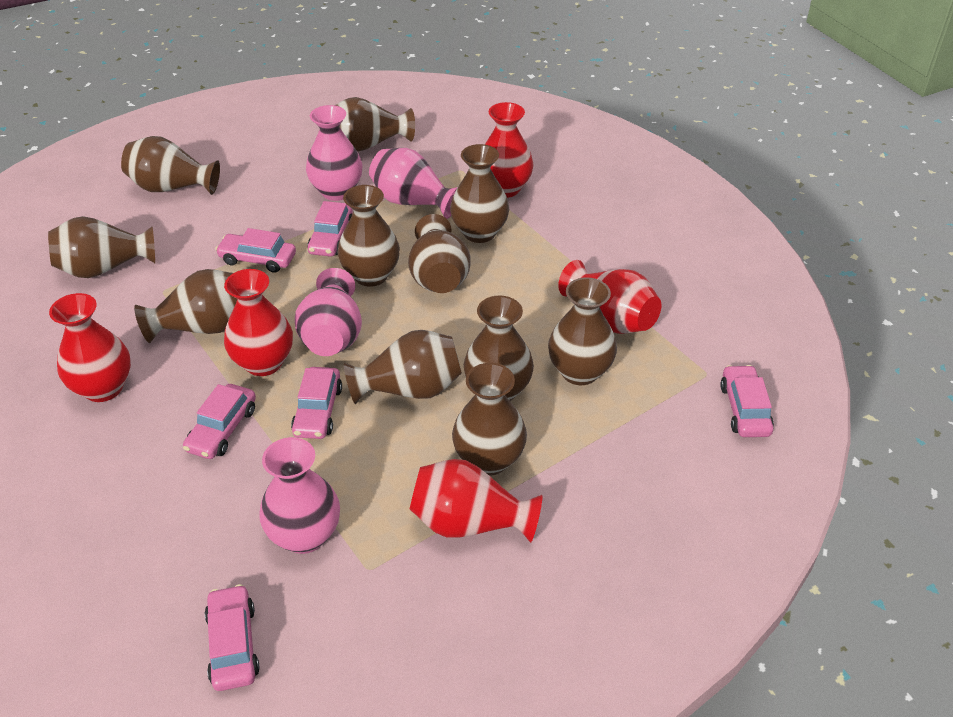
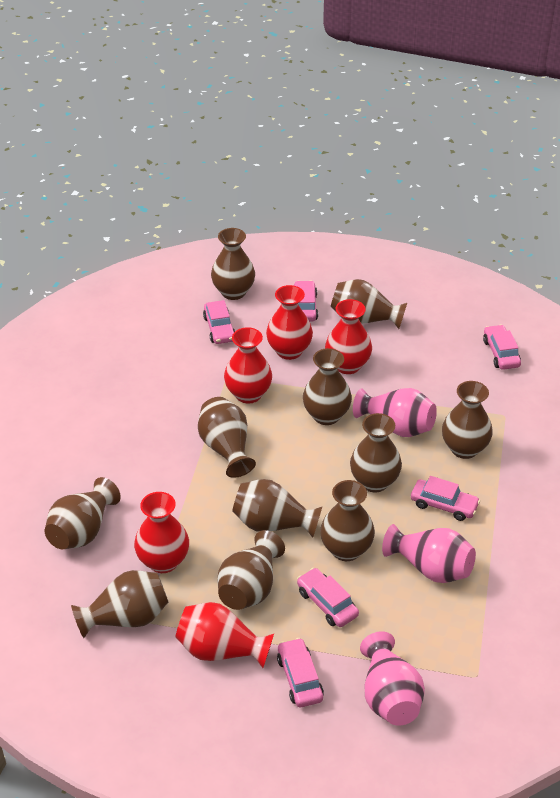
pink vase: 4 -> 3

